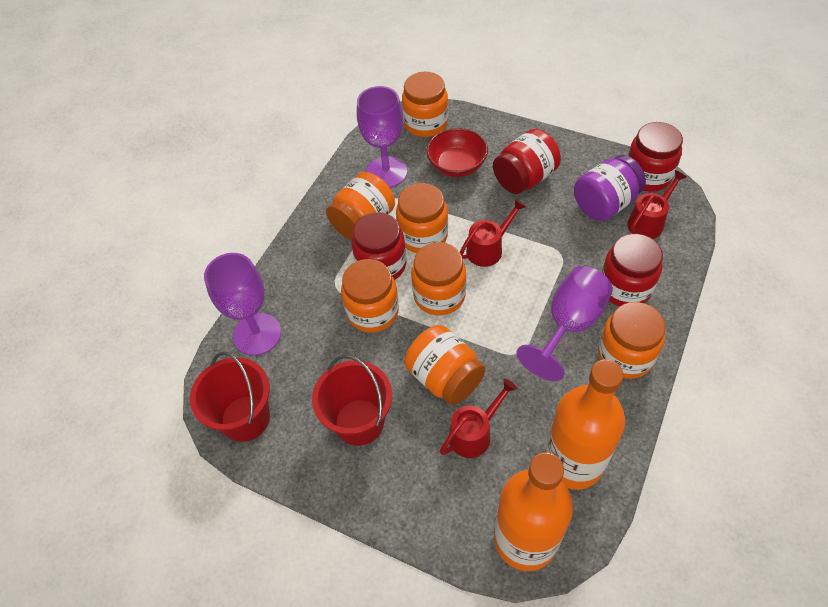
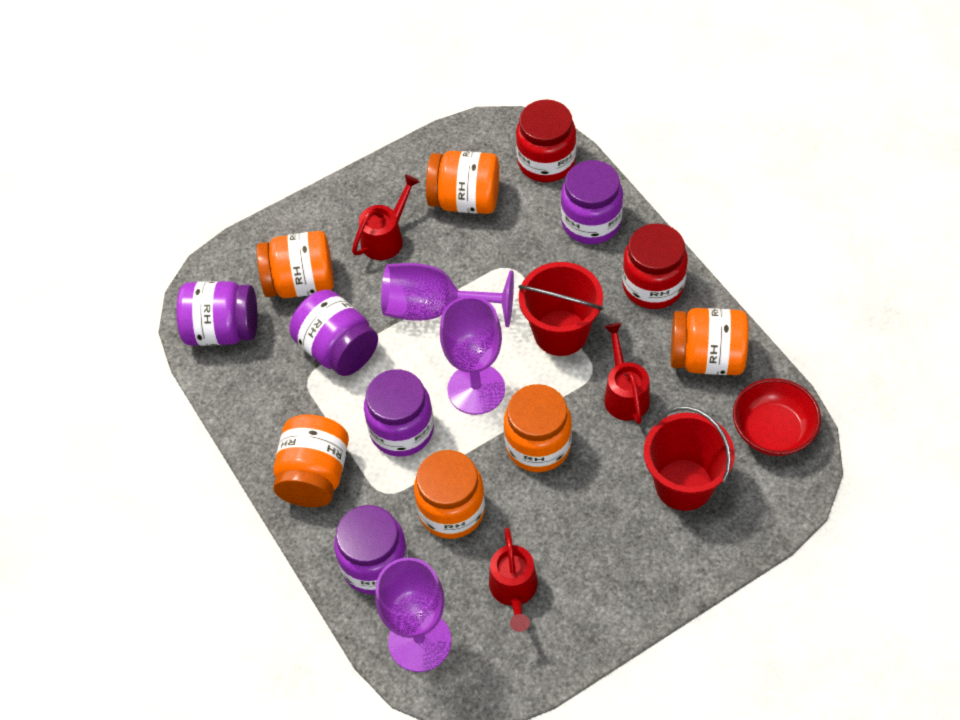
orange bottle: 2 -> 0
orange jar: 7 -> 6
purple jar: 1 -> 5
red jar: 4 -> 2

